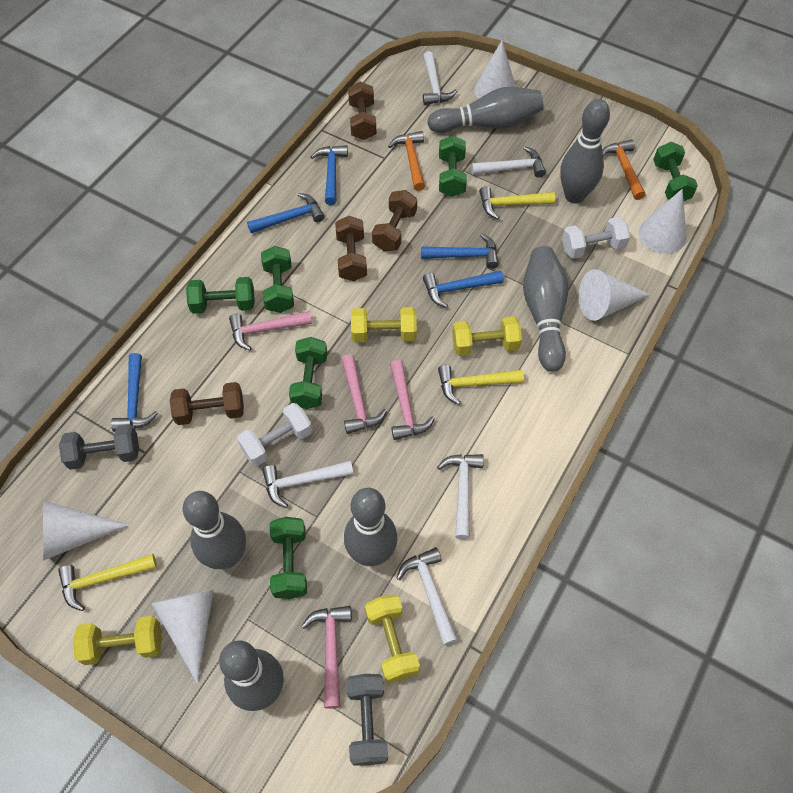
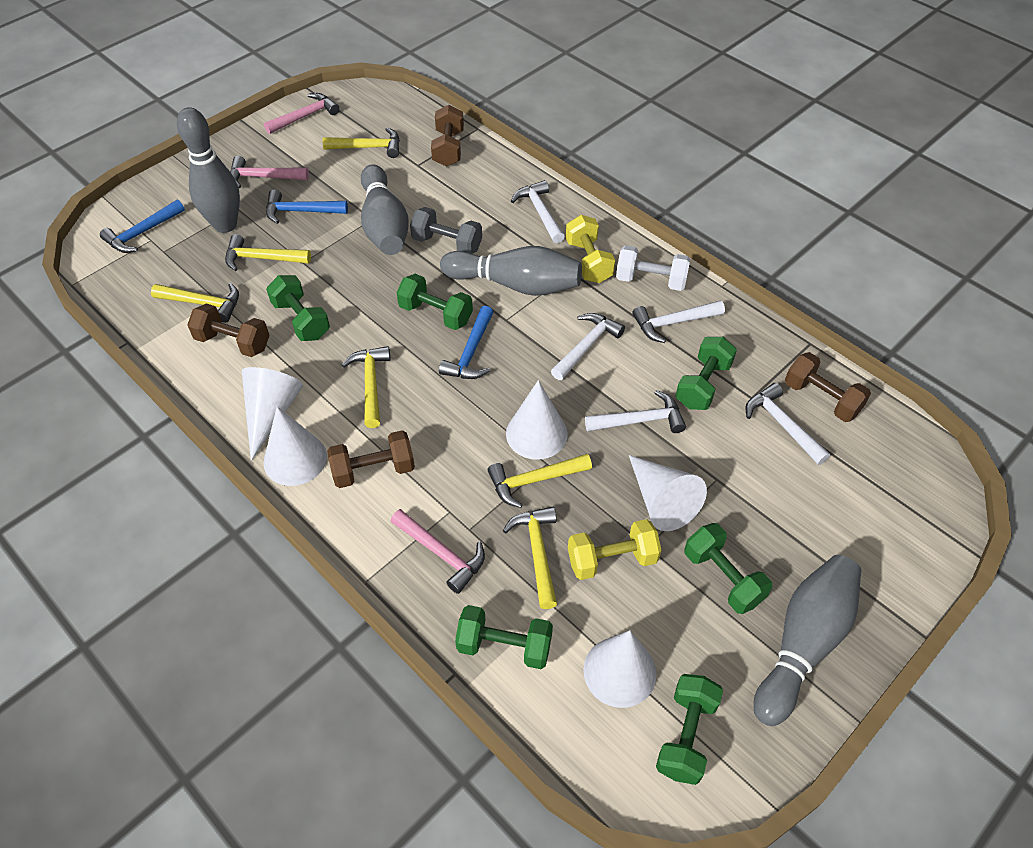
blue hammer: 5 -> 3
grey bowling pin: 6 -> 4
grey dumbbell: 2 -> 1
orange hammer: 2 -> 0
pink hammer: 4 -> 3
white dumbbell: 2 -> 1
yellow dumbbell: 4 -> 2
yellow hammer: 3 -> 6

